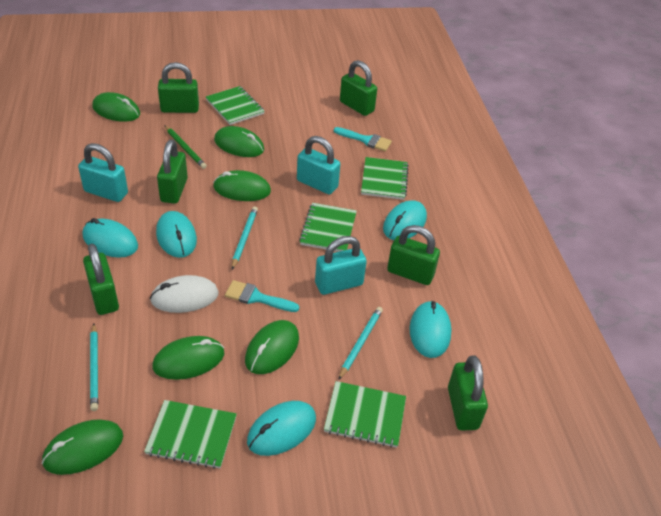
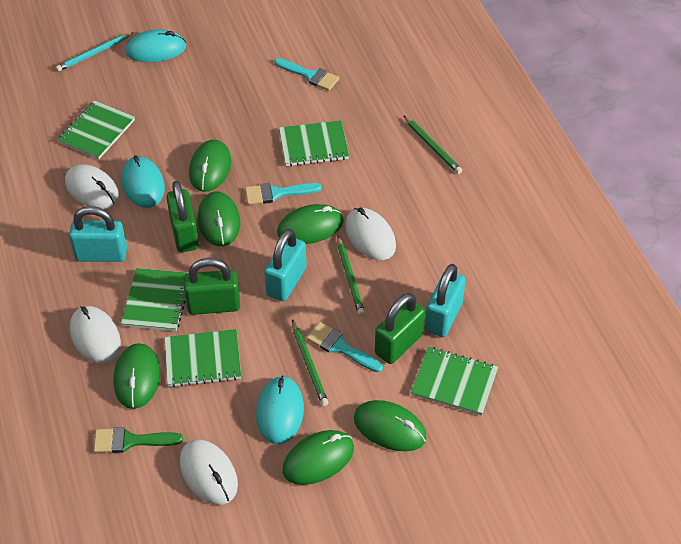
green brush: 0 -> 1
green padlock: 6 -> 3
green pencil: 1 -> 3
turquoise brush: 2 -> 3
turquoise mouse: 5 -> 3
turquoise pencil: 3 -> 1
white mouse: 1 -> 4

